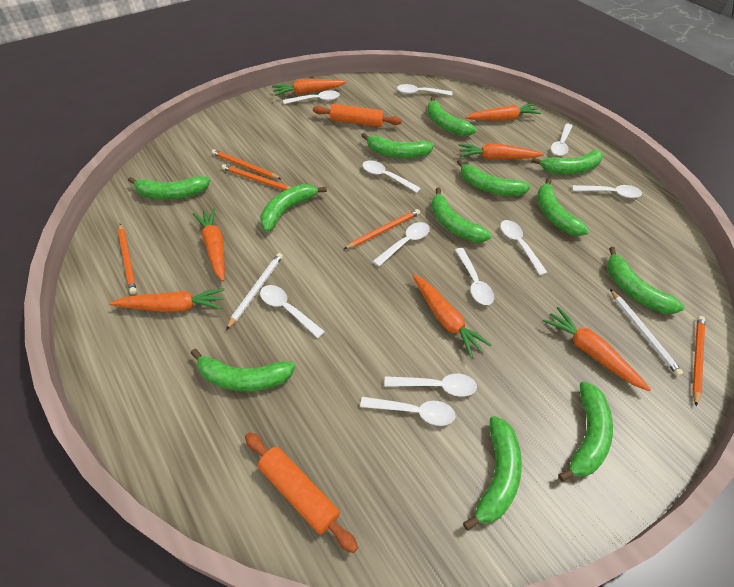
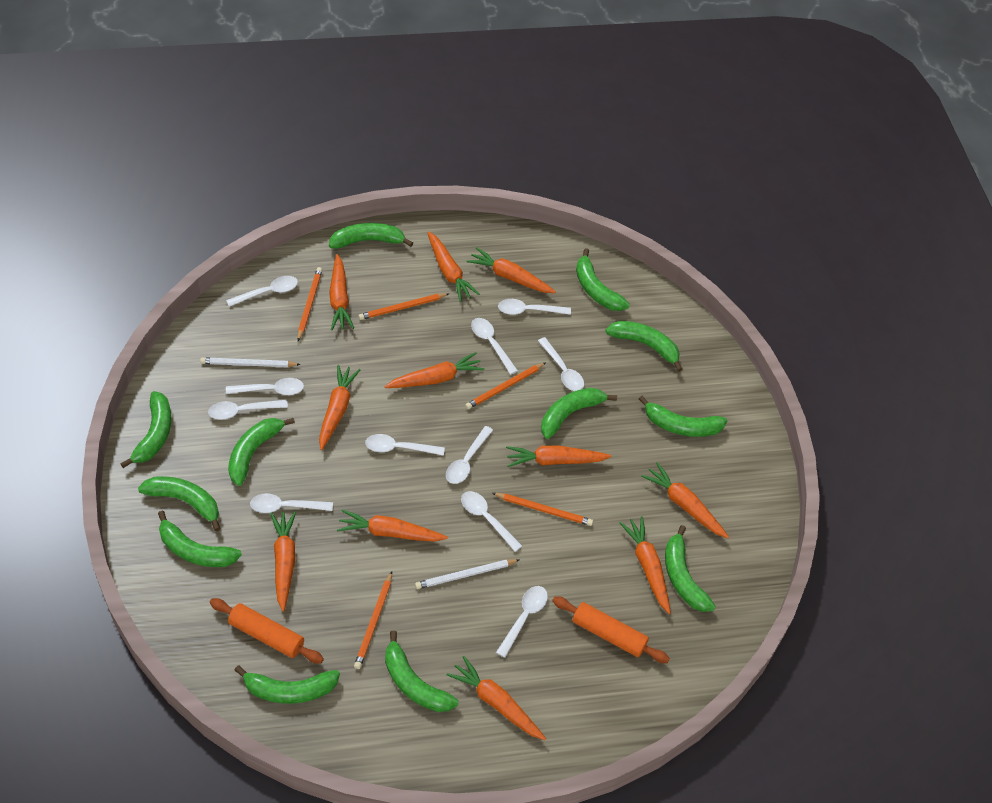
orange carrot: 7 -> 11

